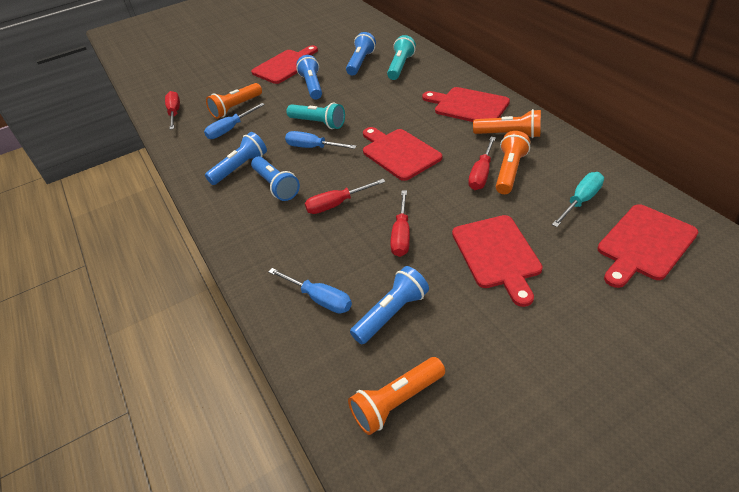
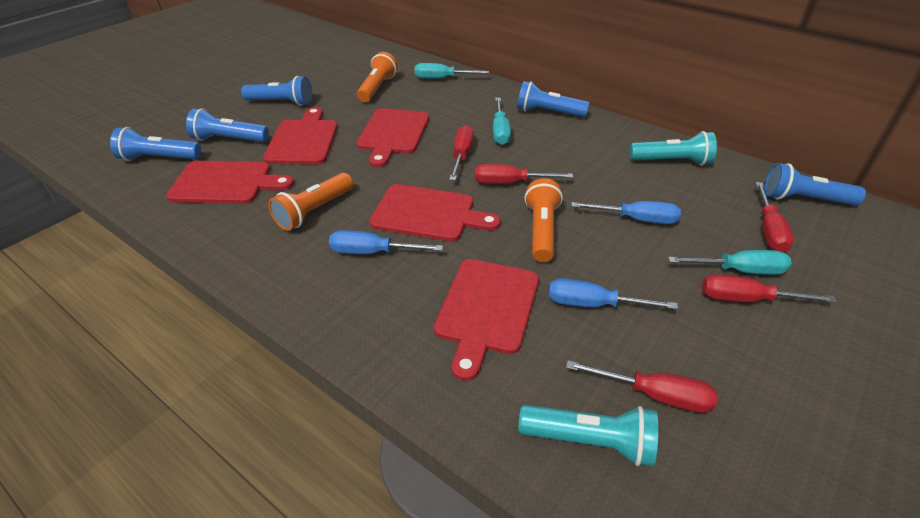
orange flashlight: 4 -> 3
red screwdriver: 4 -> 5
turquoise screwdriver: 1 -> 3

